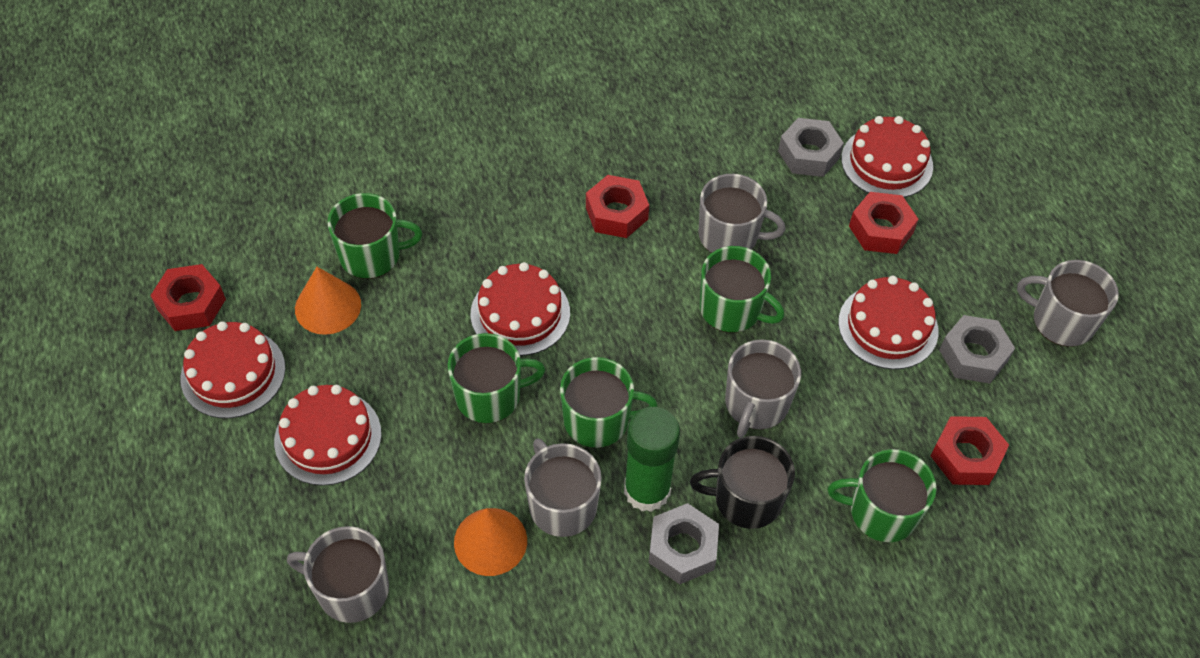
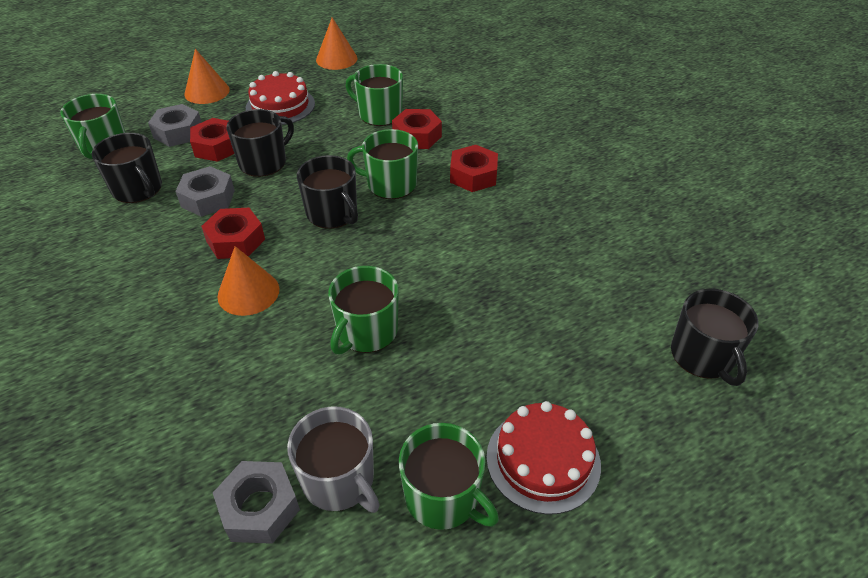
black mug: 1 -> 4
green glue stick: 1 -> 0
grey mug: 5 -> 1
orange cone: 2 -> 3
red cake: 5 -> 2

